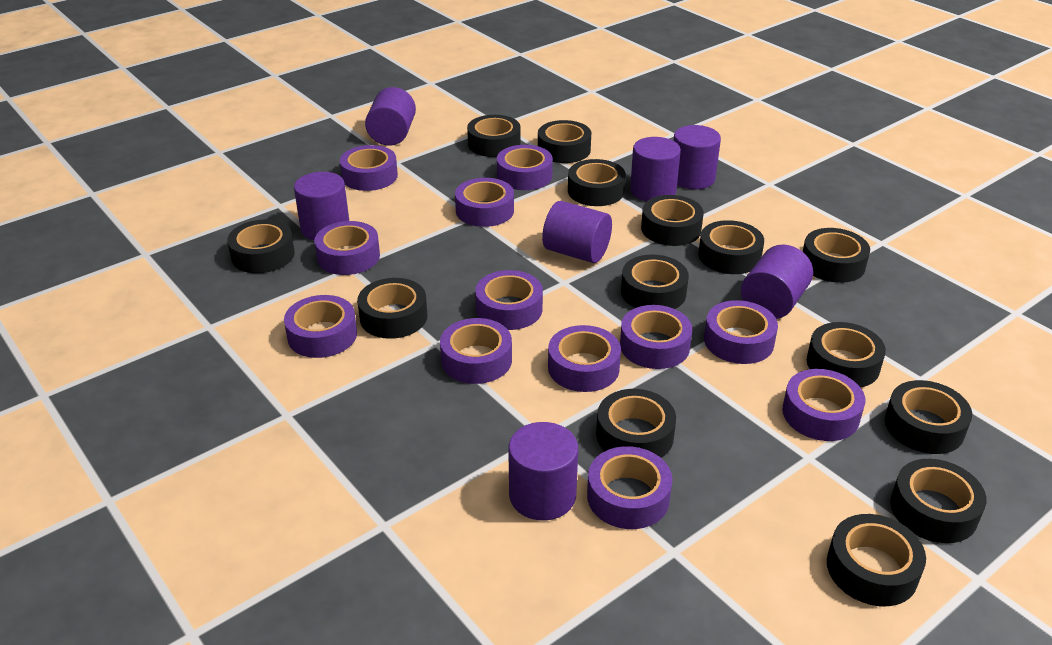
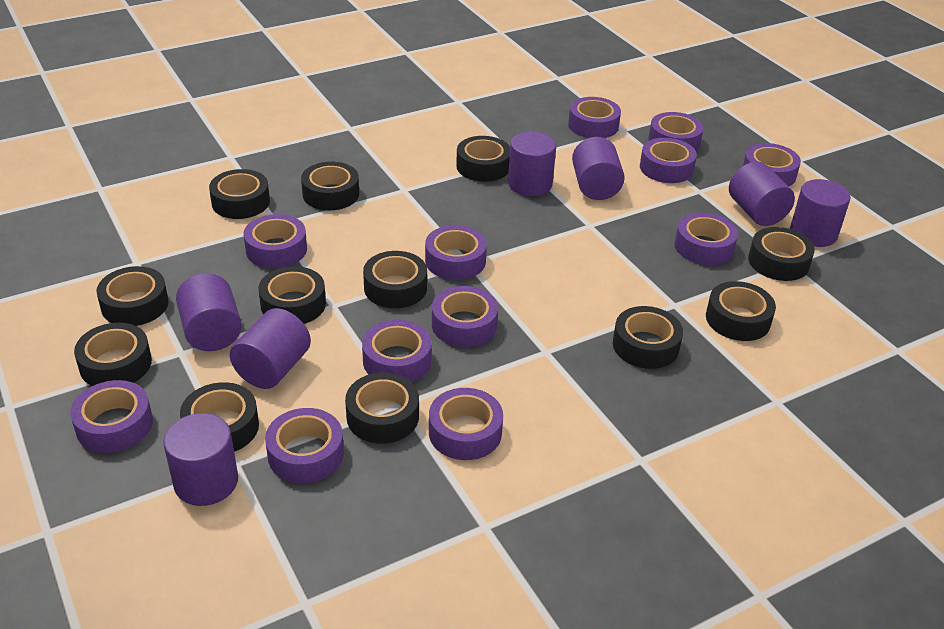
black tape: 14 -> 12

